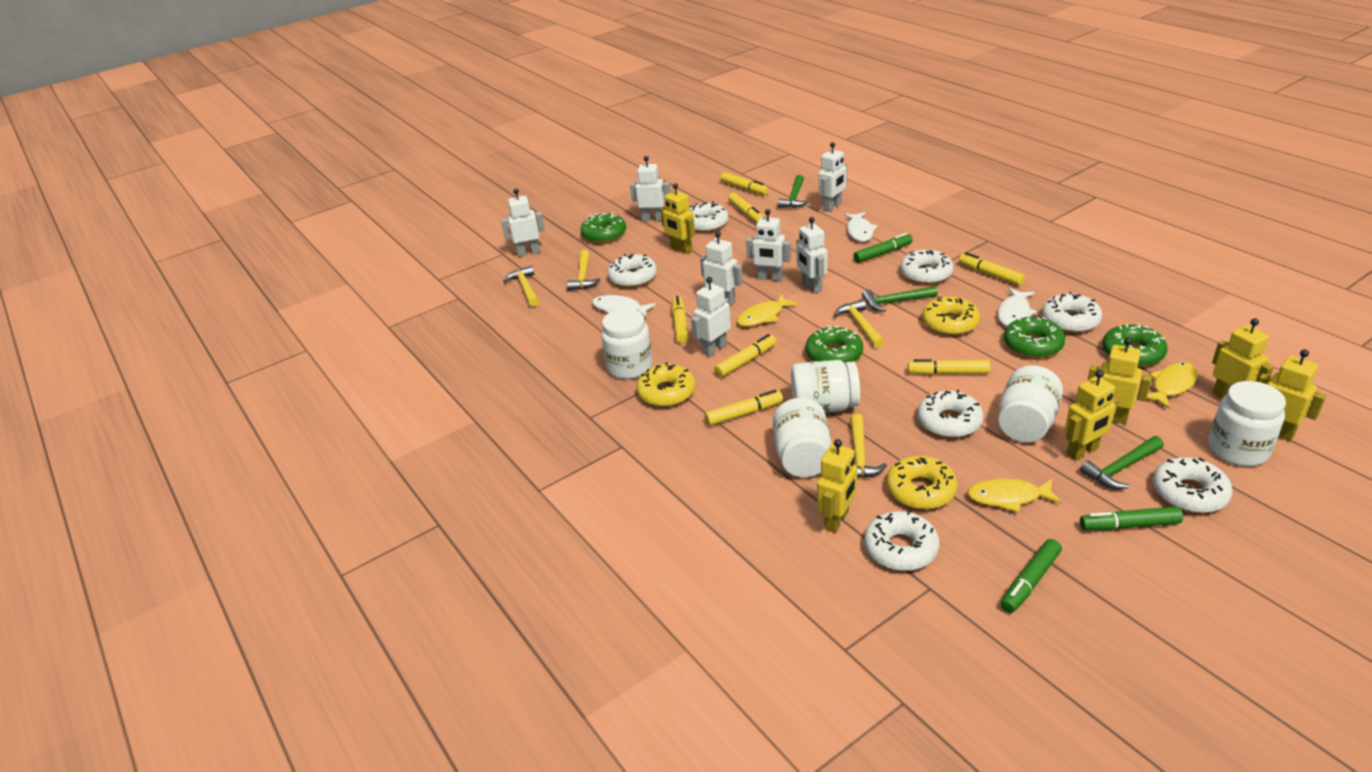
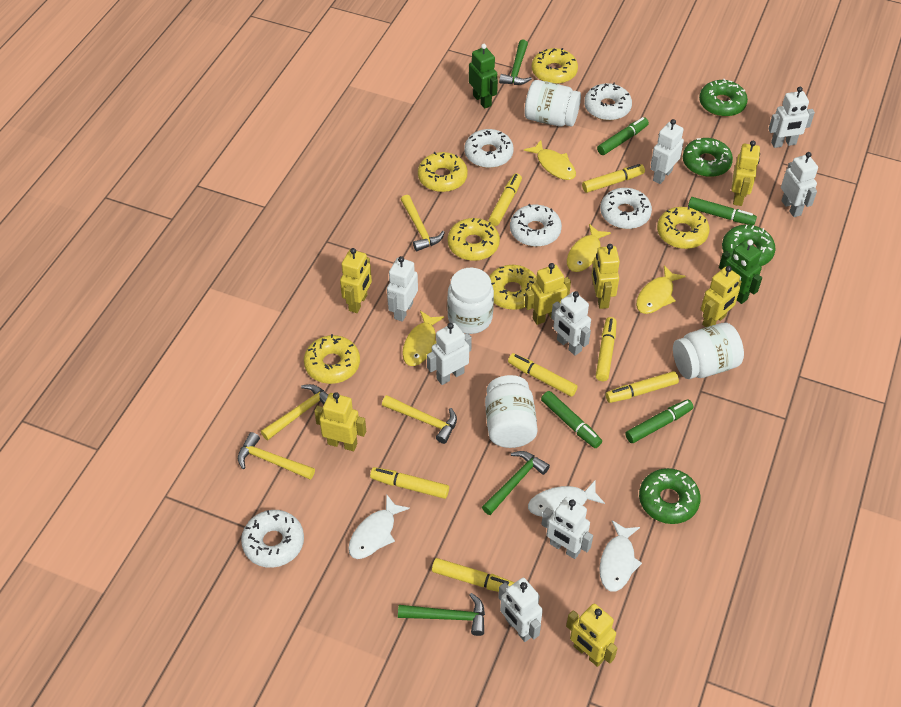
green marker: 3 -> 4
green robot: 0 -> 2
white donut: 7 -> 5
white jar: 5 -> 4
white robot: 7 -> 8
yellow donut: 3 -> 6
yellow fish: 3 -> 4
yellow robot: 6 -> 7

